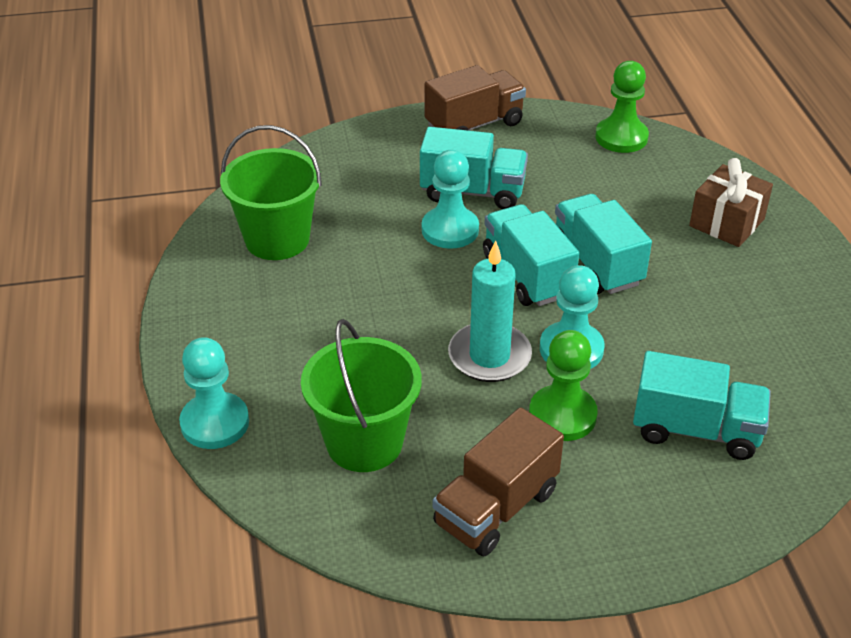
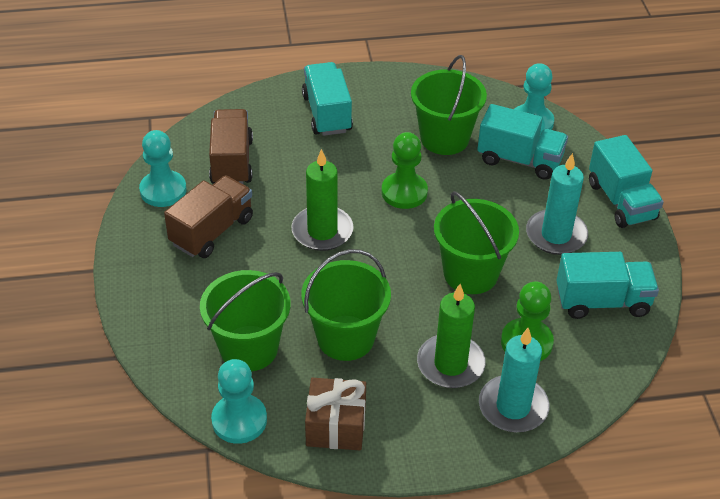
green bucket: 2 -> 4
green candle: 0 -> 2
turquoise candle: 1 -> 2

